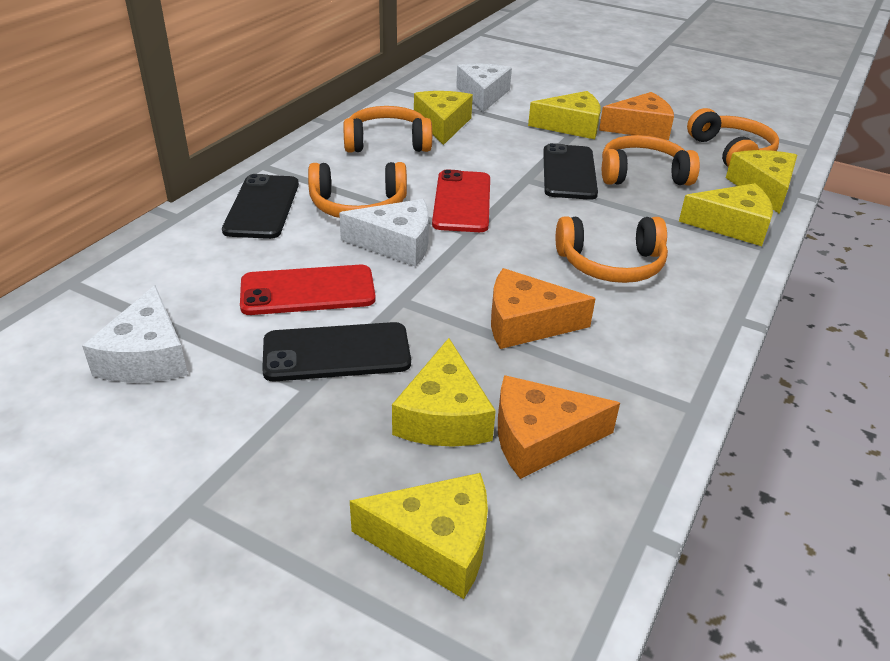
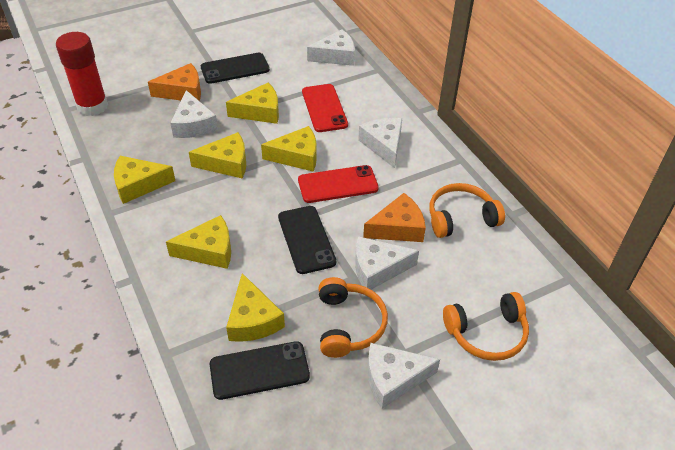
orange cheese: 3 -> 2
orange headphones: 5 -> 3
red glue stick: 0 -> 1
white cheese: 3 -> 5

